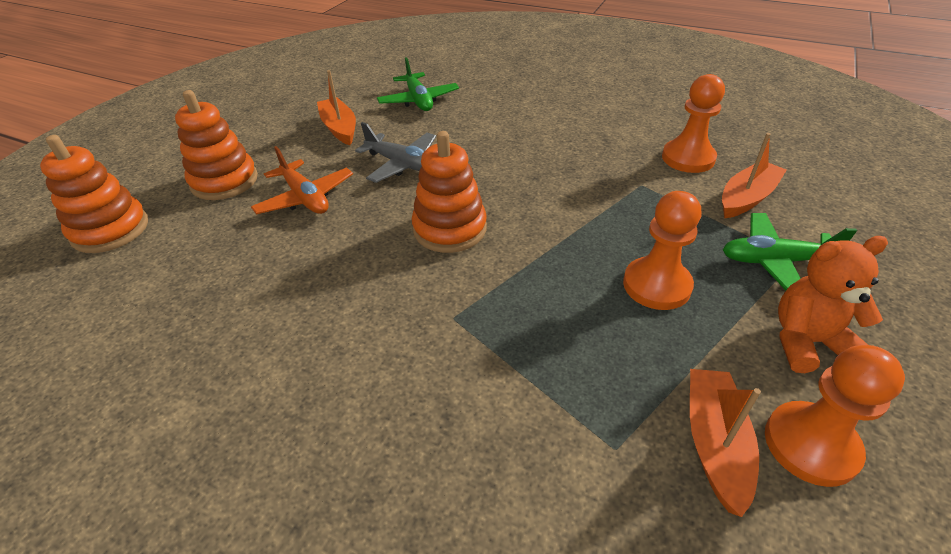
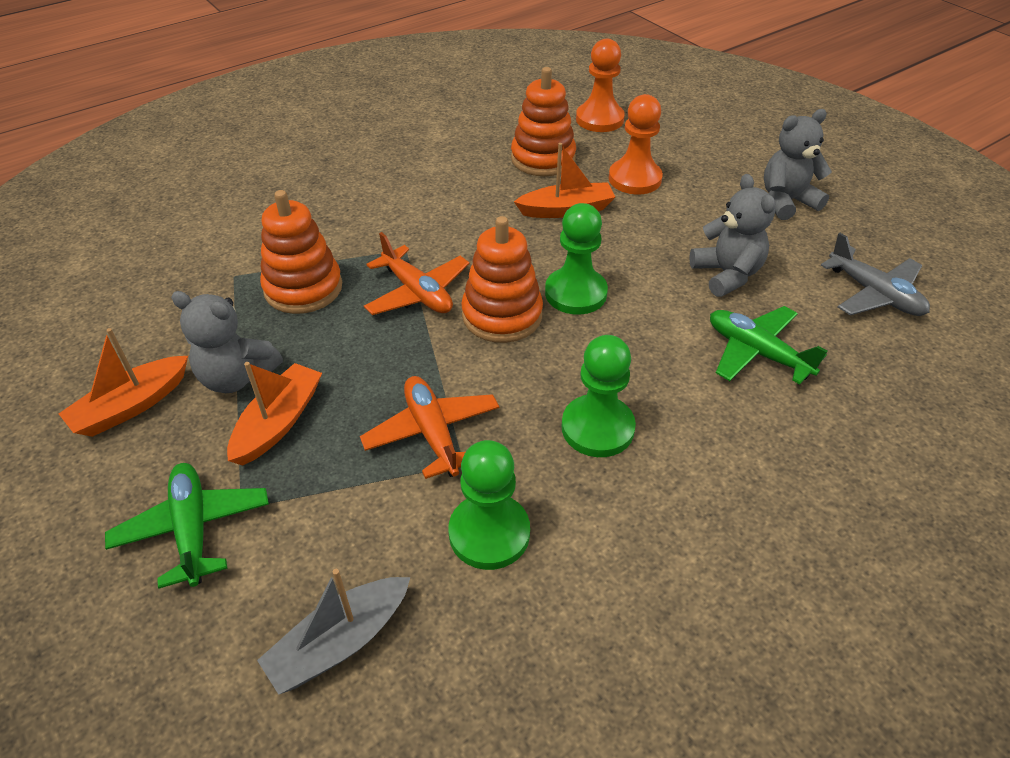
green pawn: 0 -> 3
grey boat: 0 -> 1
grey teddy bear: 0 -> 3
orange pawn: 3 -> 2
orange plane: 1 -> 2
orange teddy bear: 1 -> 0

